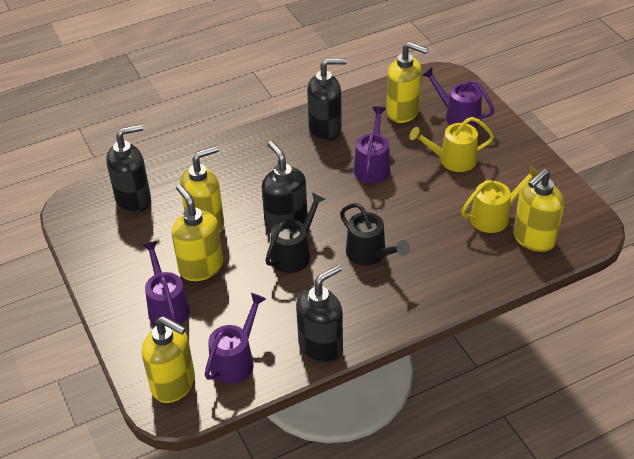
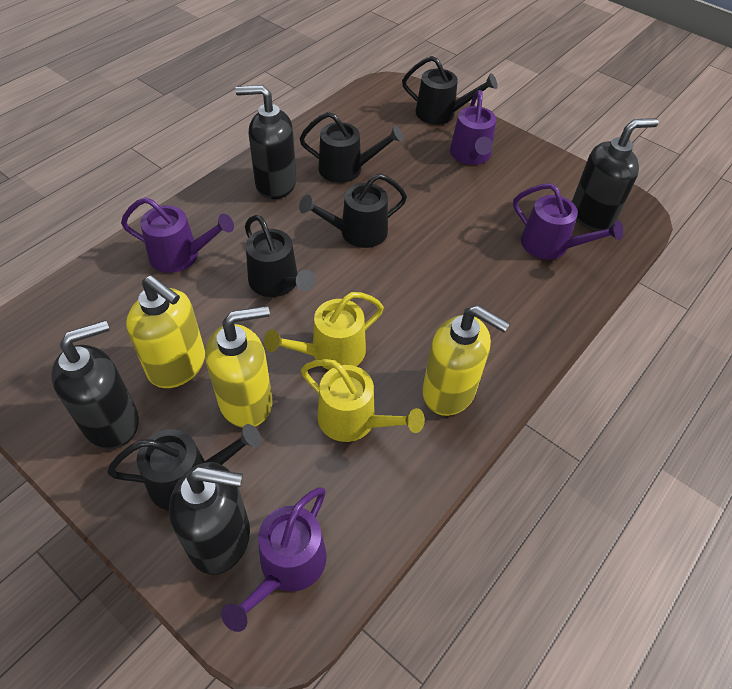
black watering can: 2 -> 5
yellow soap dispenser: 5 -> 3

